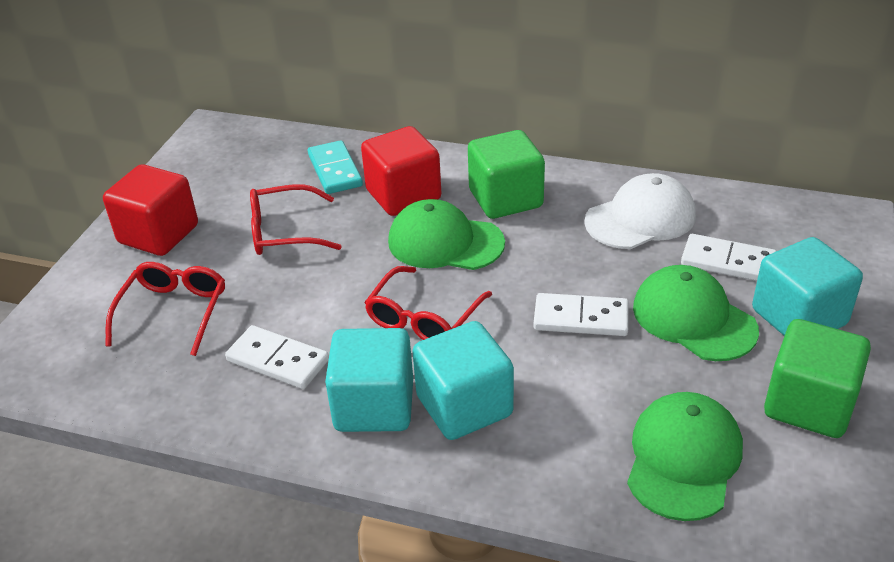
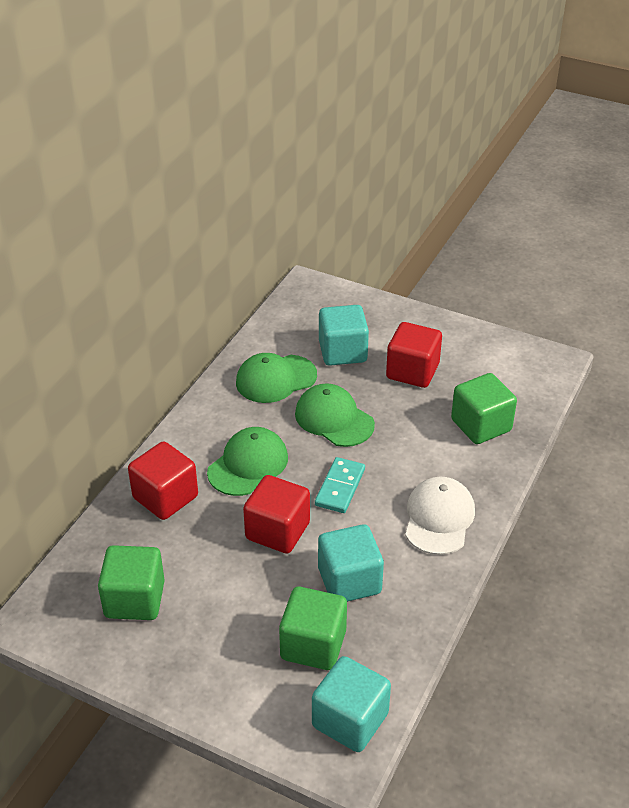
green cube: 2 -> 3
red cube: 2 -> 3
red glasses: 3 -> 0
white domino: 3 -> 0

